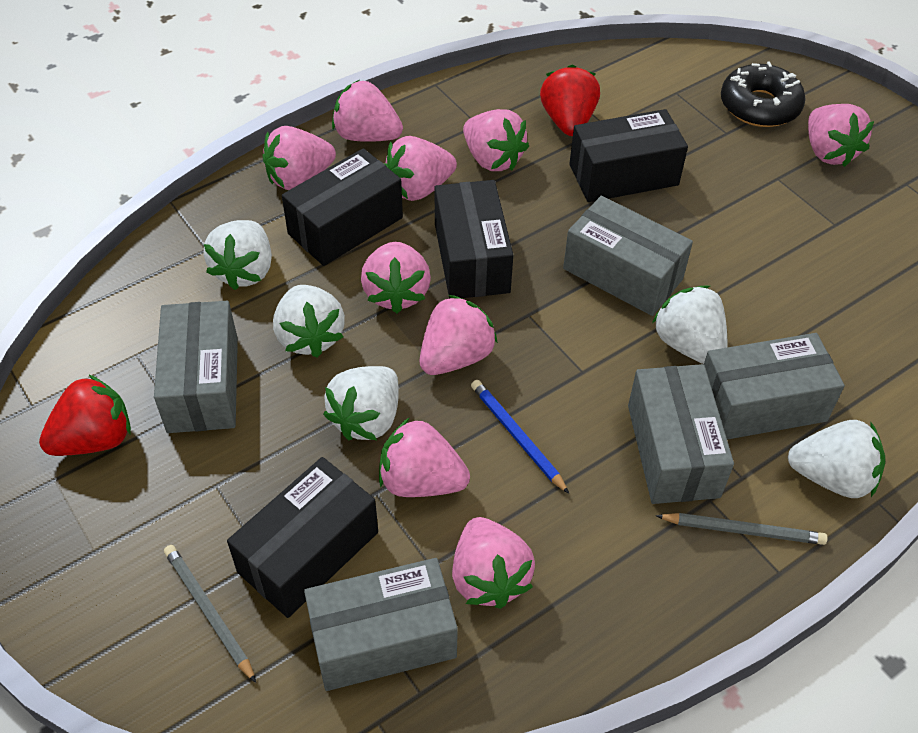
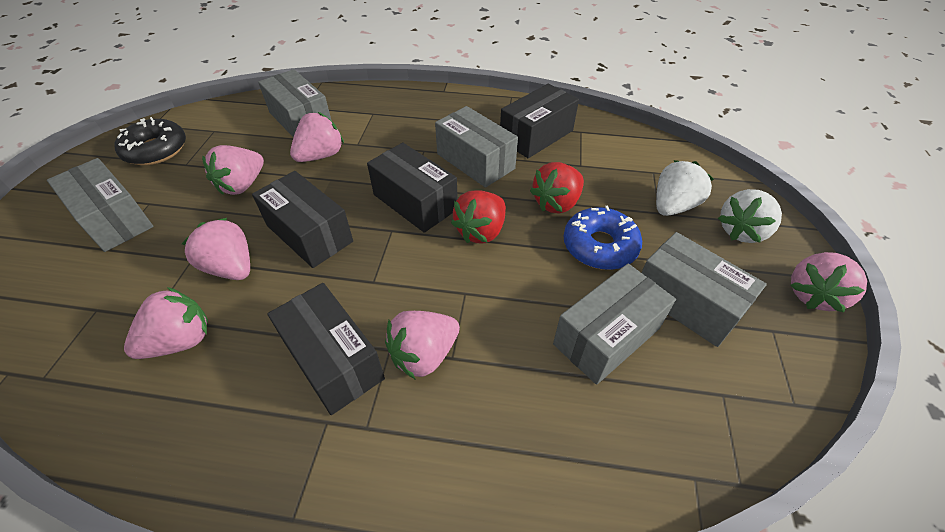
blue donut: 0 -> 1
blue pencil: 1 -> 0
grey pencil: 2 -> 0
pink strawberry: 9 -> 6
white strawberry: 5 -> 2

